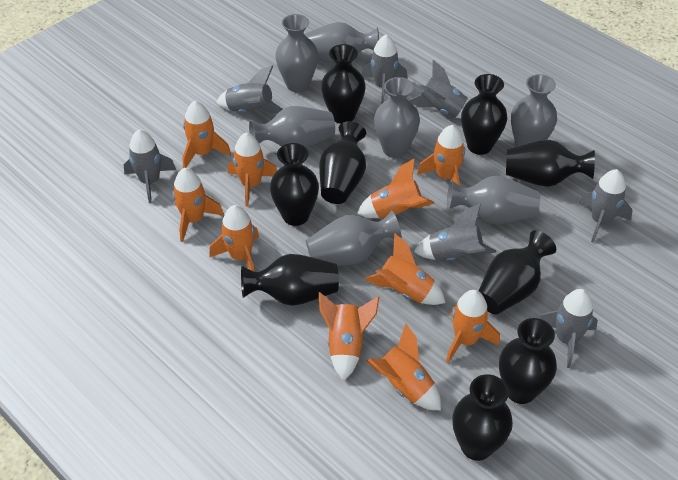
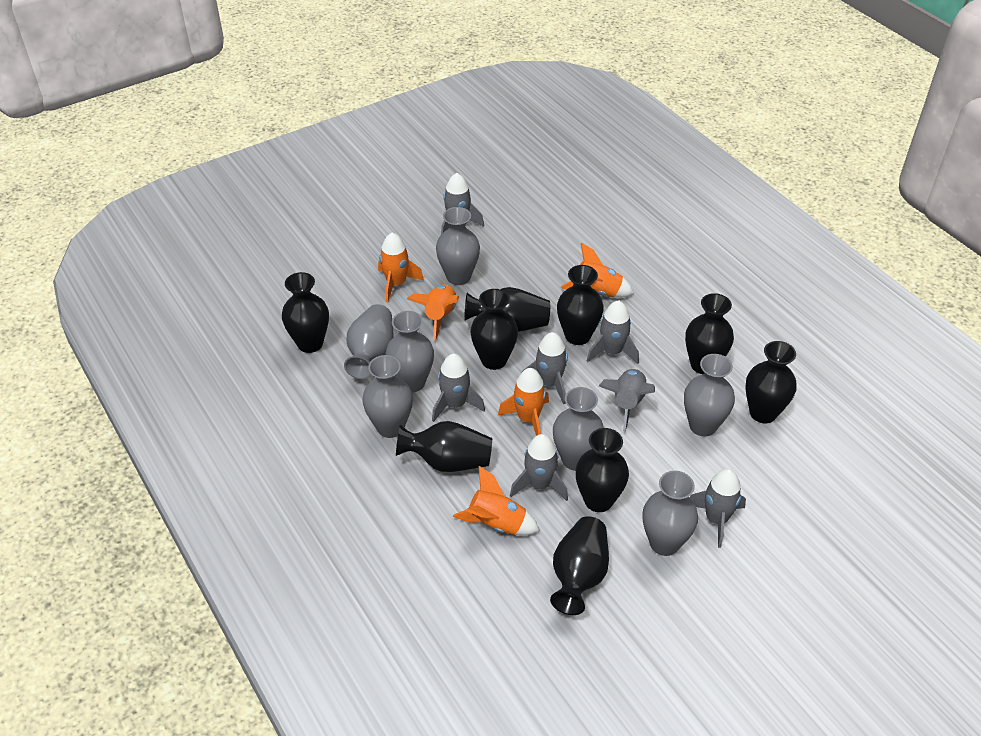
orange rocket: 10 -> 5

